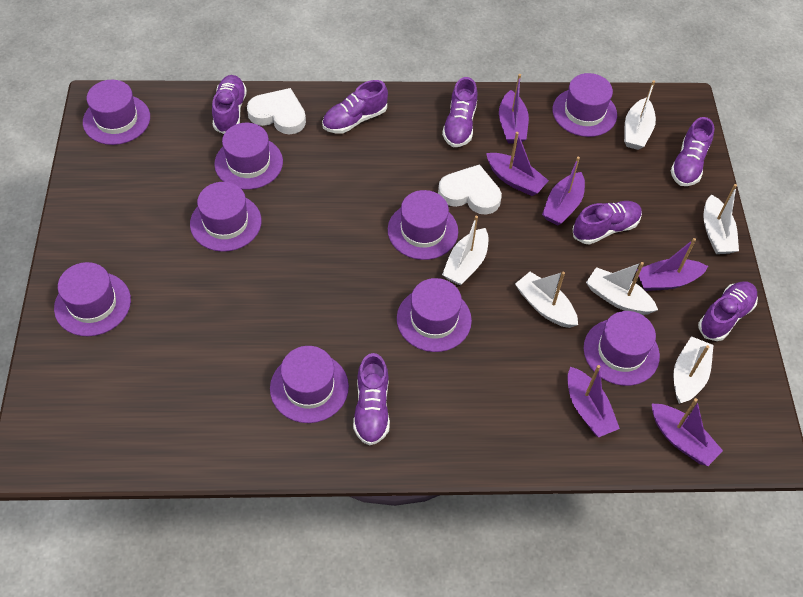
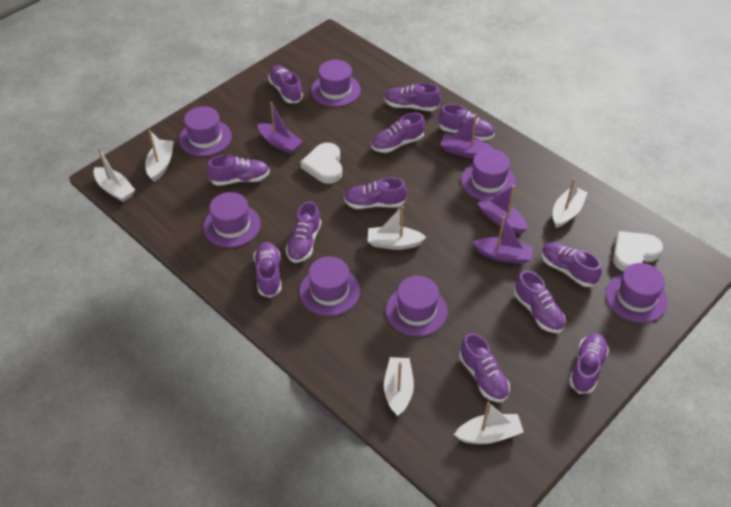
purple boat: 6 -> 4
purple hat: 9 -> 7
purple shoe: 7 -> 12

